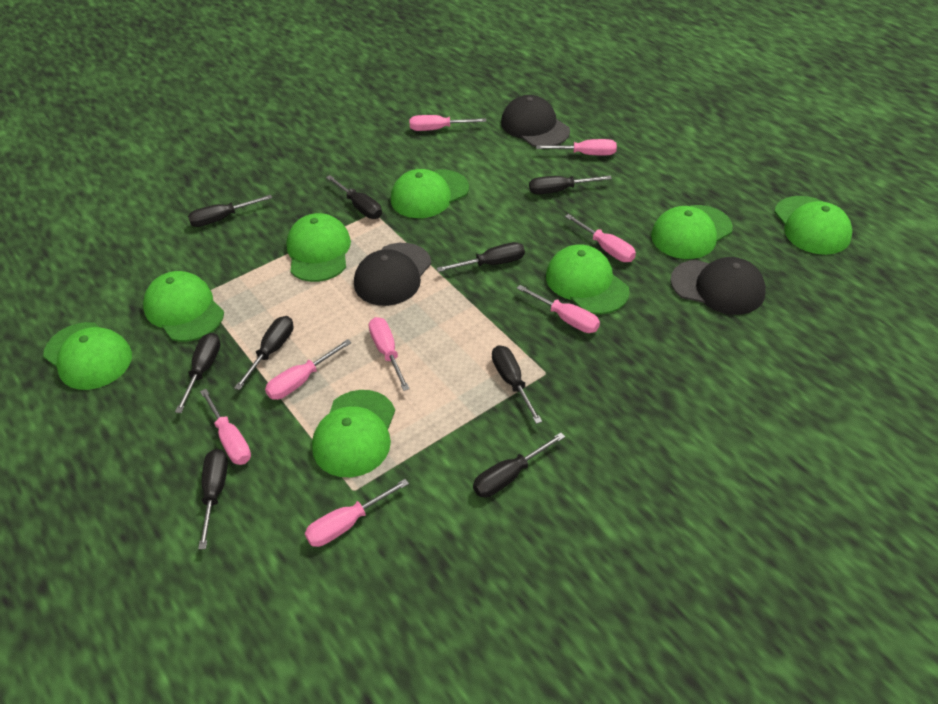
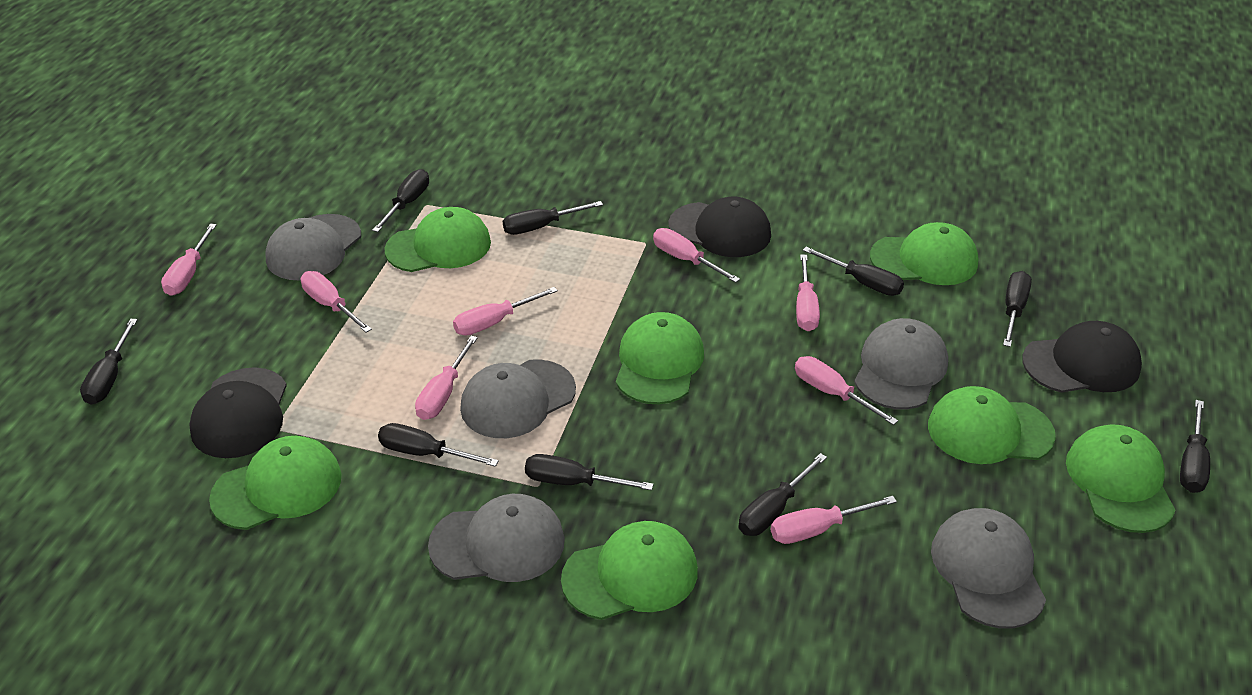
green cap: 8 -> 7
grey cap: 0 -> 5

